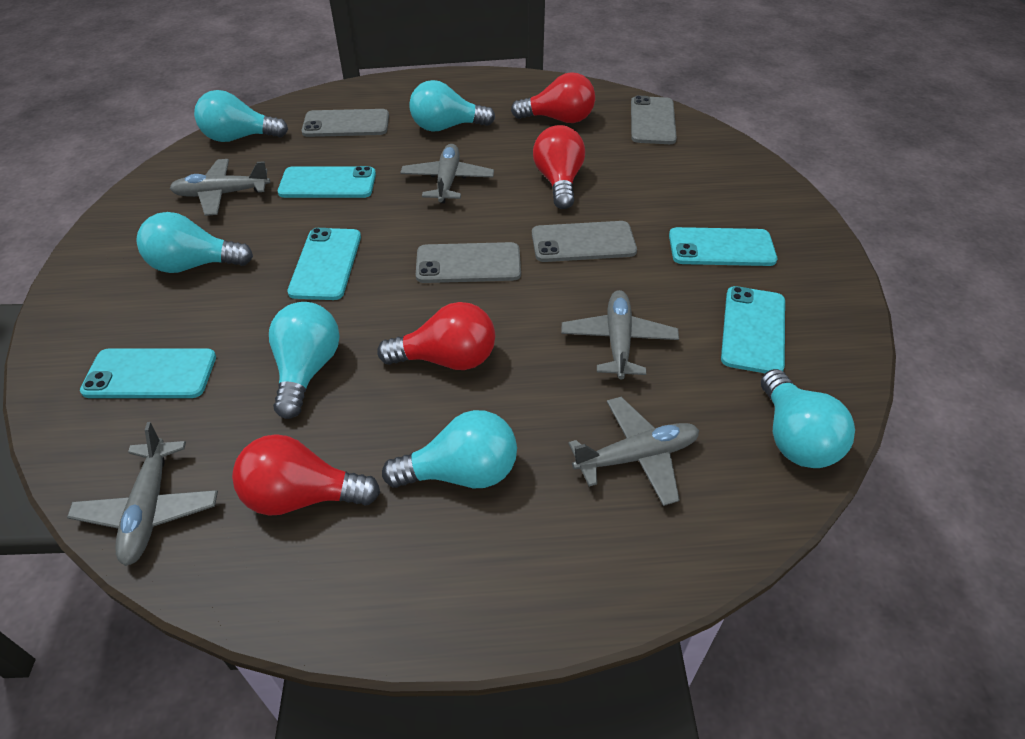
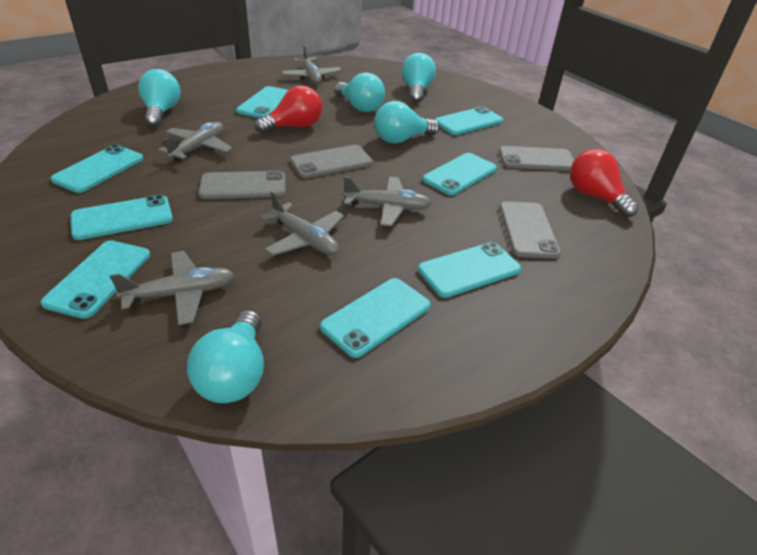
red light bulb: 4 -> 2
turquoise light bulb: 6 -> 5
turquoise phone: 5 -> 8

